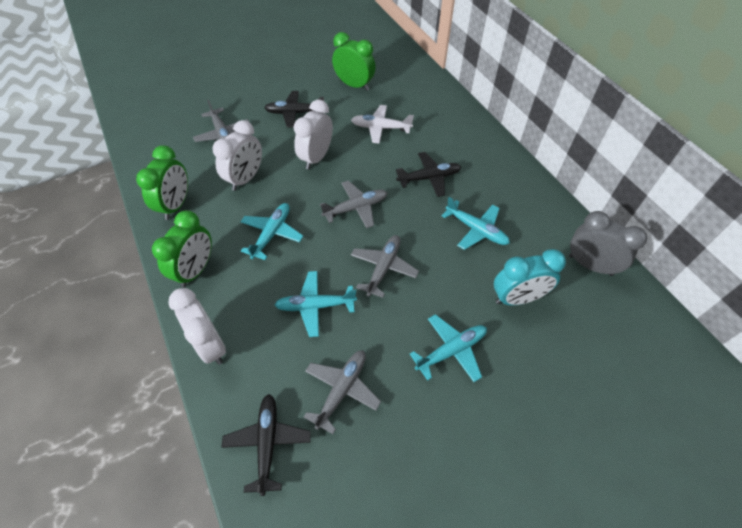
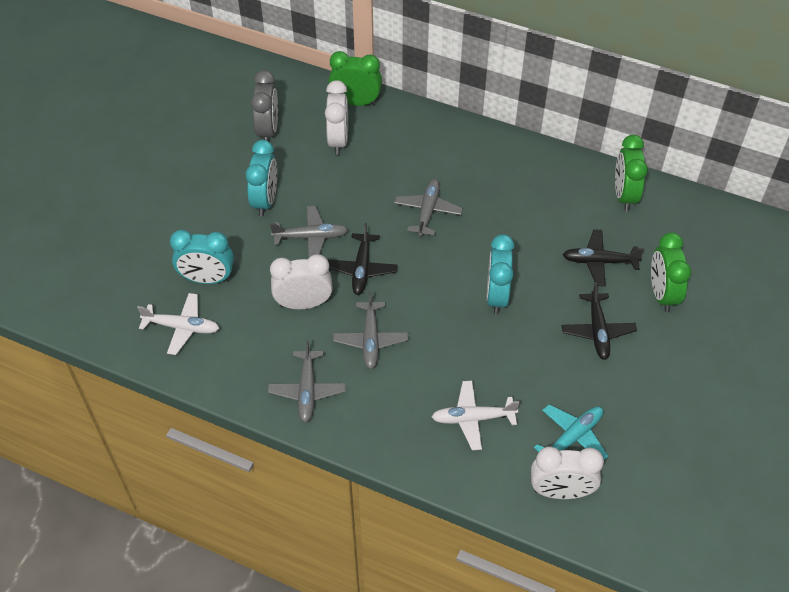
turquoise clock: 1 -> 3
turquoise plane: 4 -> 1
white plane: 1 -> 2

